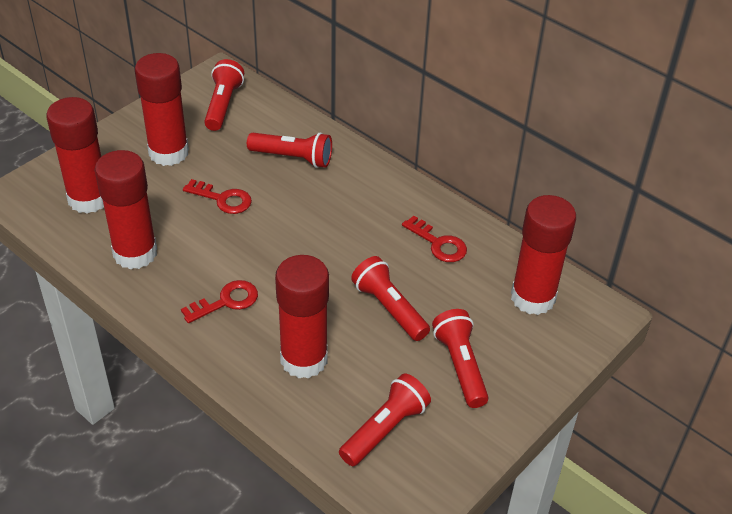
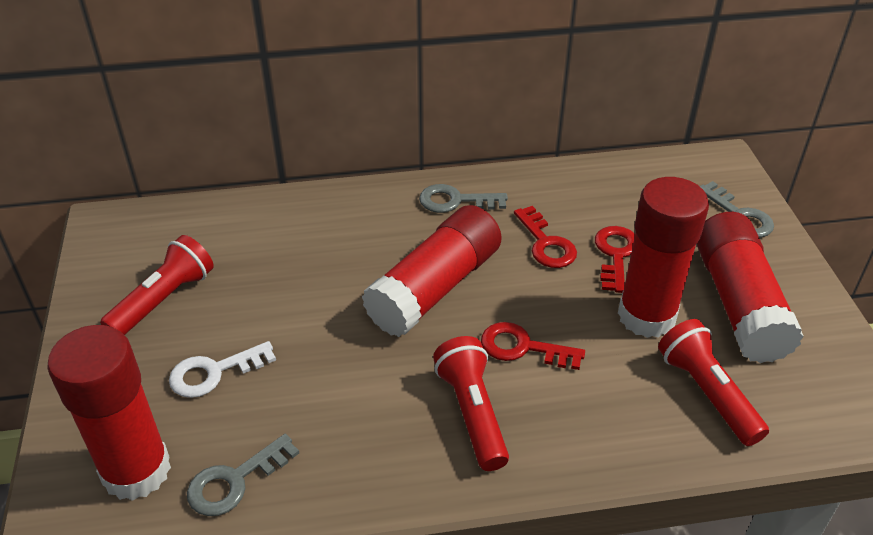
grey key: 0 -> 3
red flashlight: 5 -> 3
red glue stick: 5 -> 4
white key: 0 -> 1

